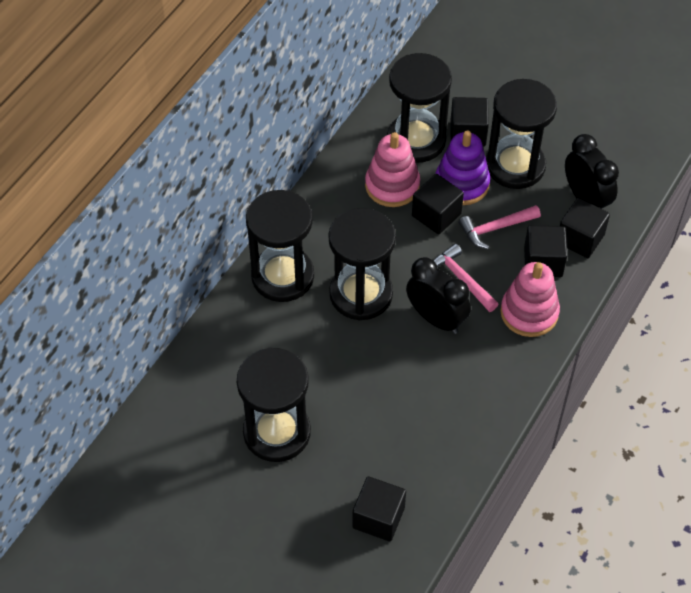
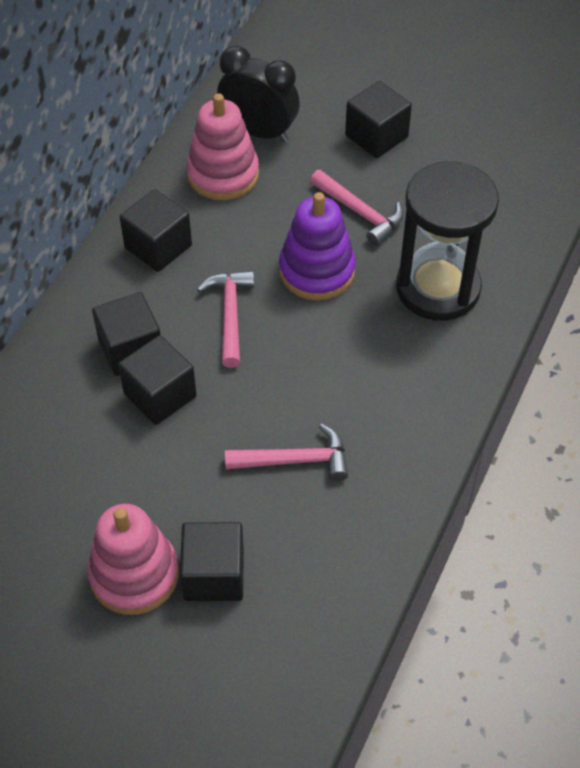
black clock: 2 -> 1
black hourglass: 5 -> 1
pink hammer: 2 -> 3

